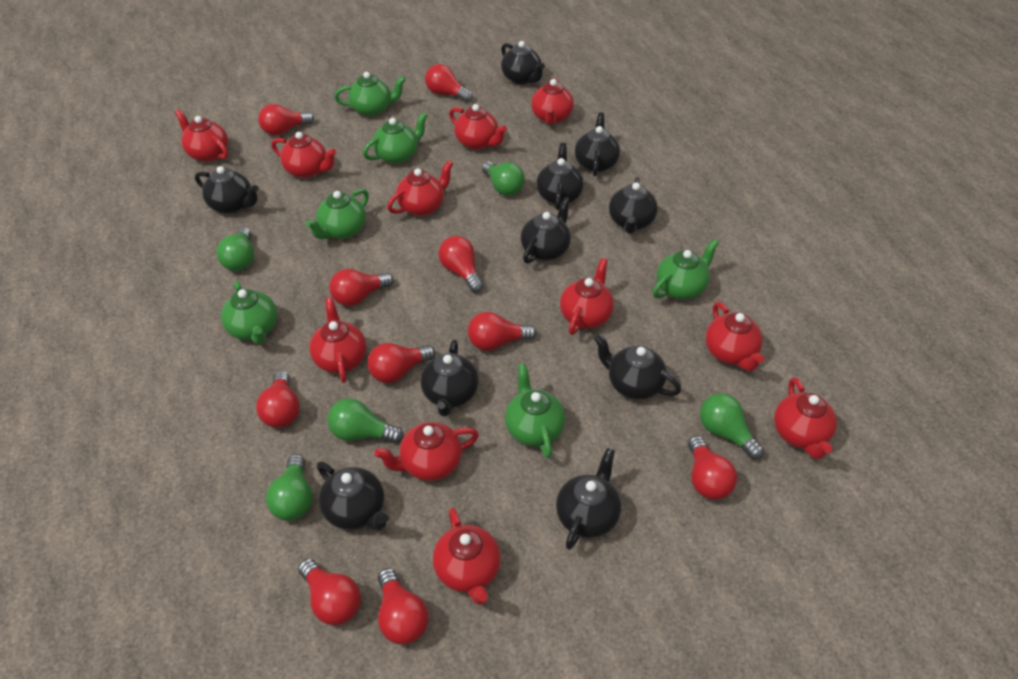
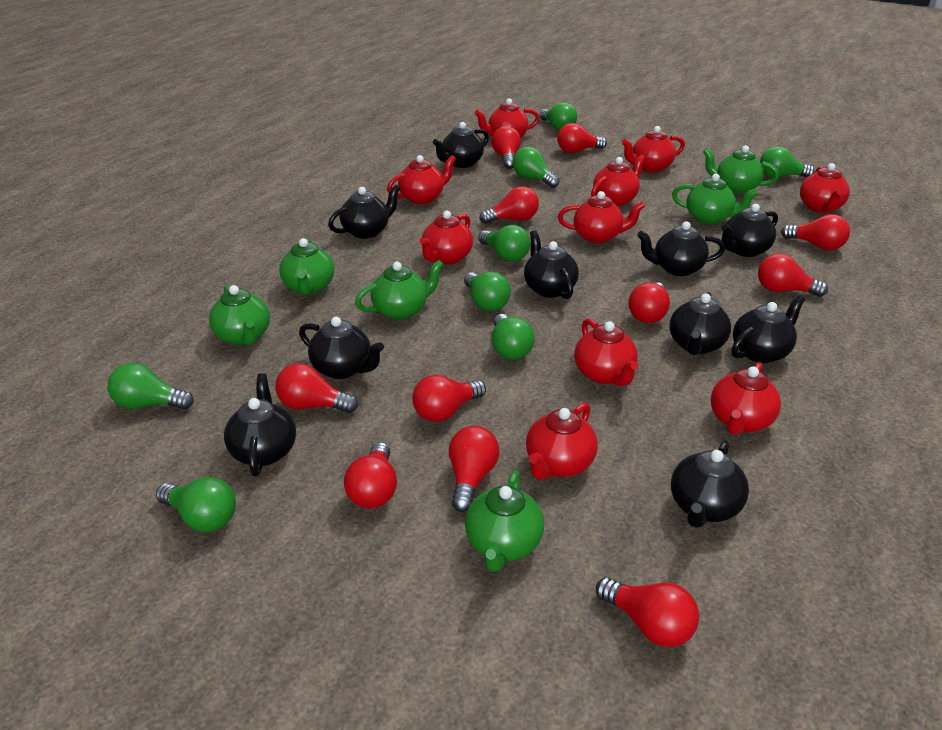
green light bulb: 5 -> 8
red light bulb: 10 -> 11
red teapot: 11 -> 10

